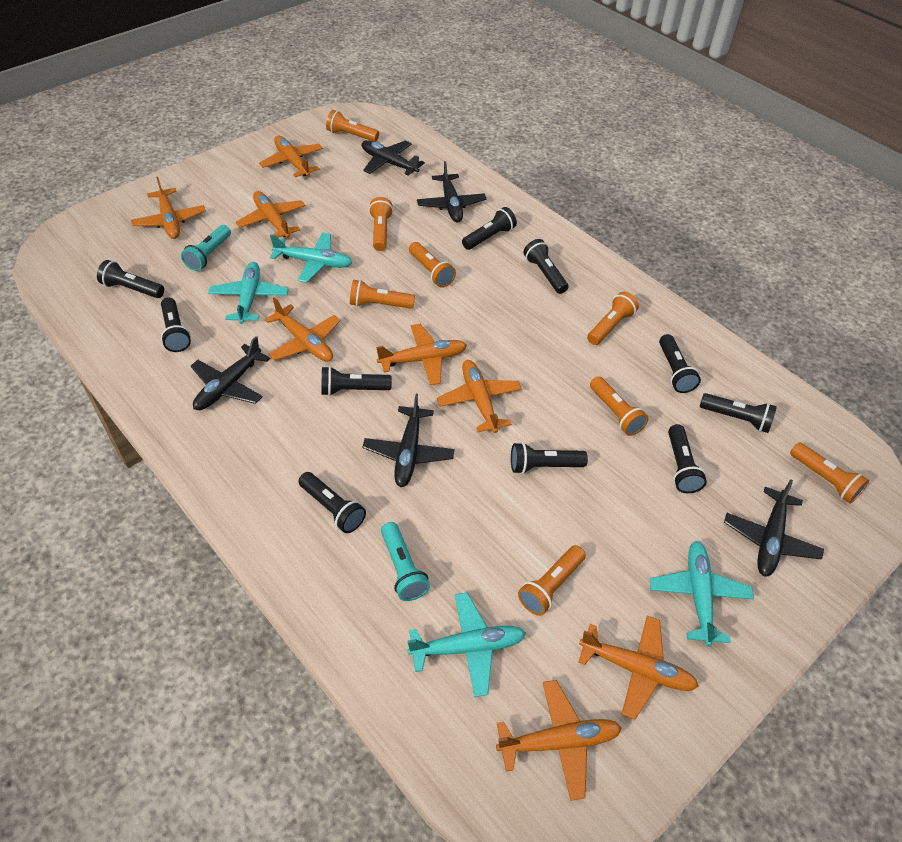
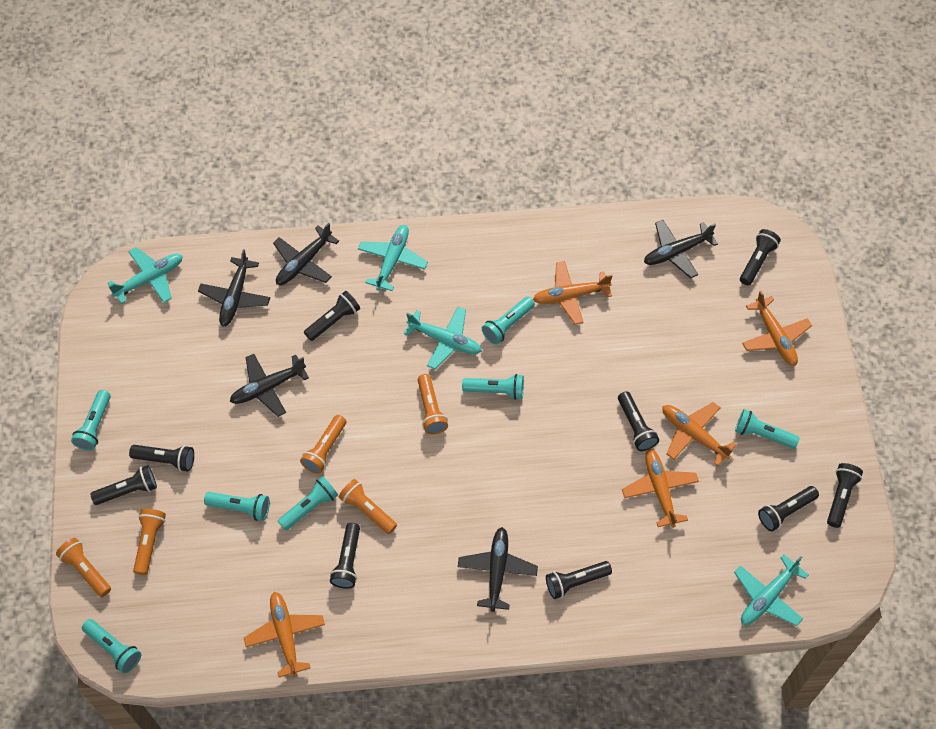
black flashlight: 10 -> 9
orange flashlight: 8 -> 5
orange plane: 8 -> 5
turquoise flashlight: 2 -> 7

